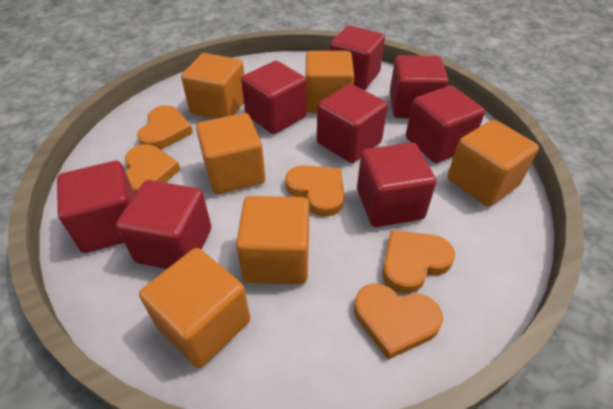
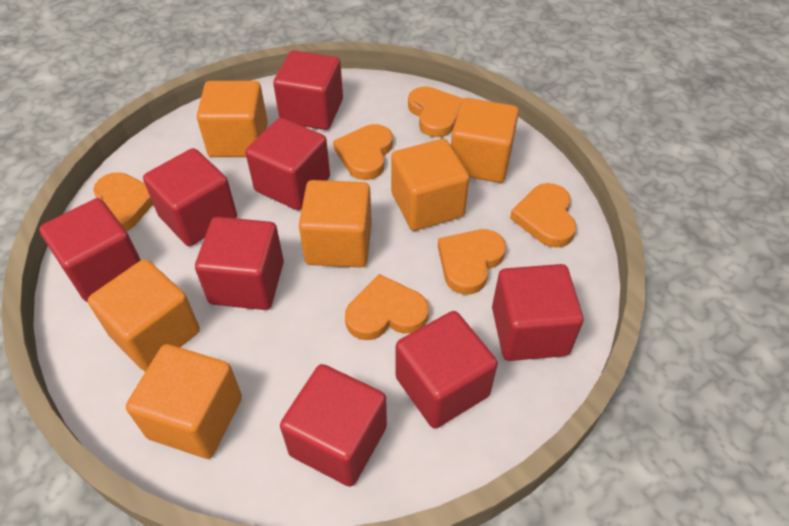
orange heart: 5 -> 6

